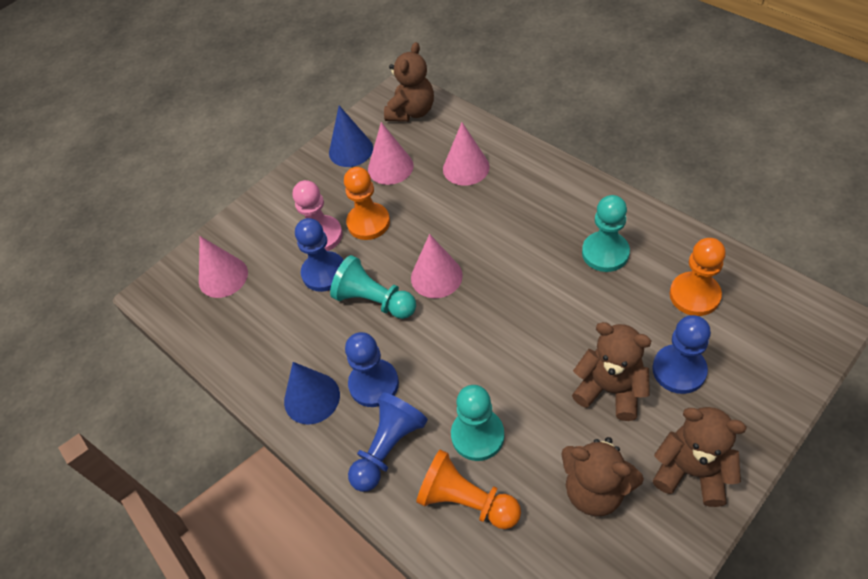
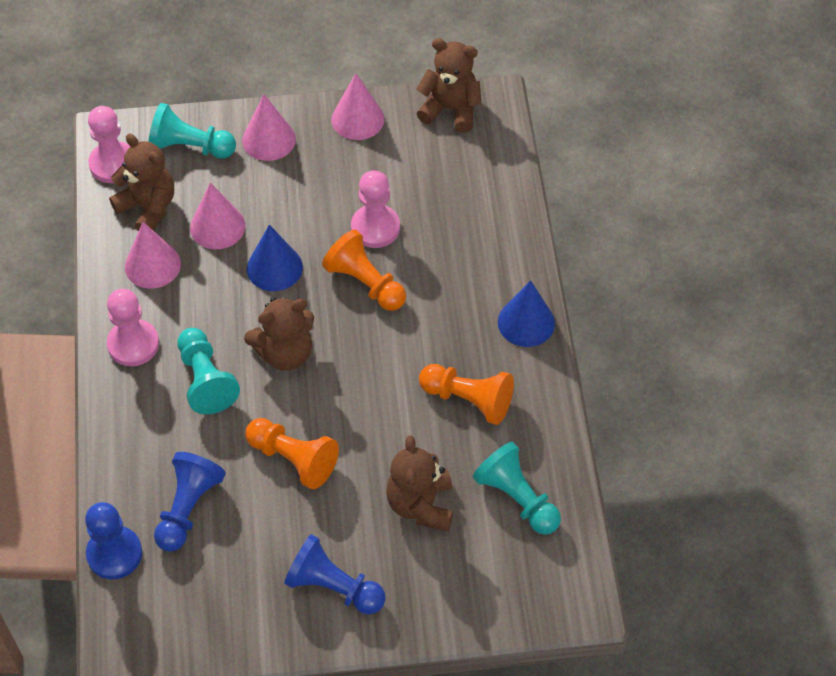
blue pawn: 4 -> 3
pink pawn: 1 -> 3

